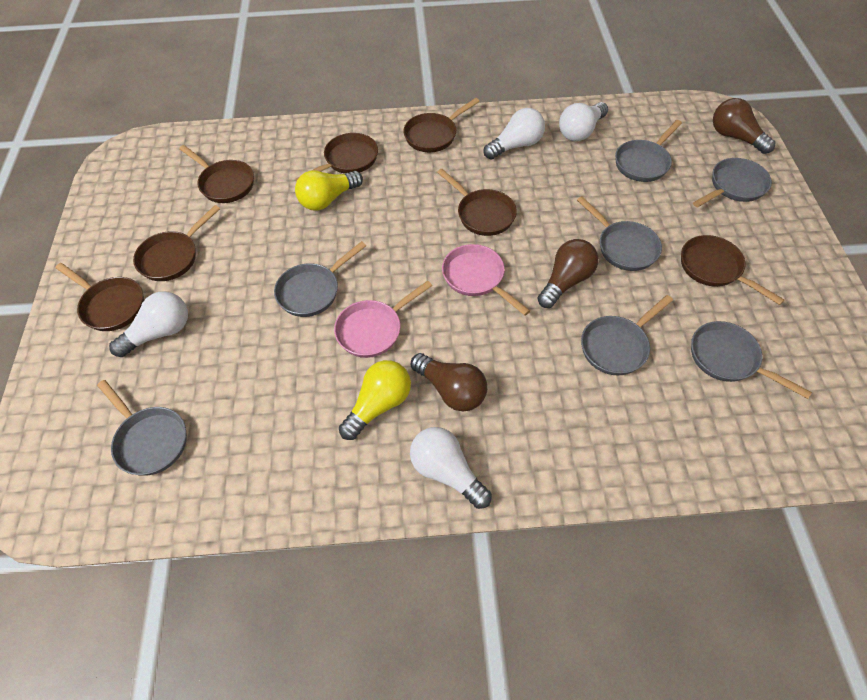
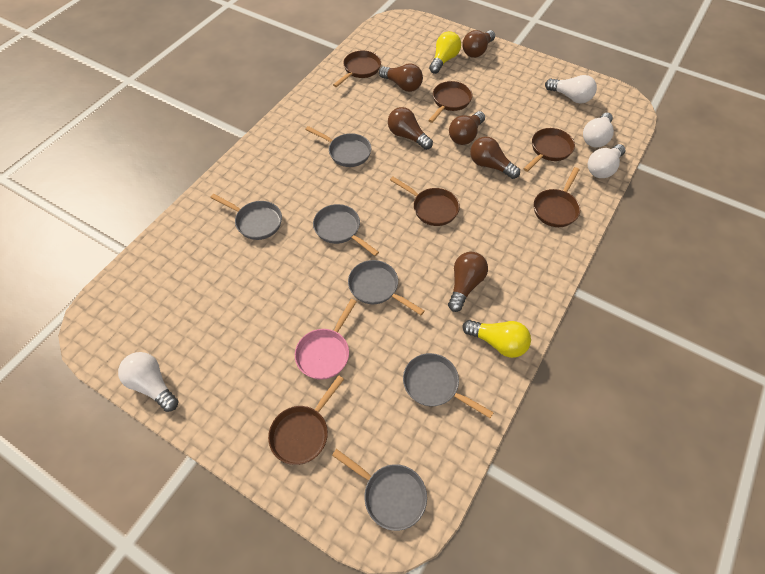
brown light bulb: 3 -> 6
brown pan: 7 -> 6
grey pan: 7 -> 6
pink pan: 2 -> 1

